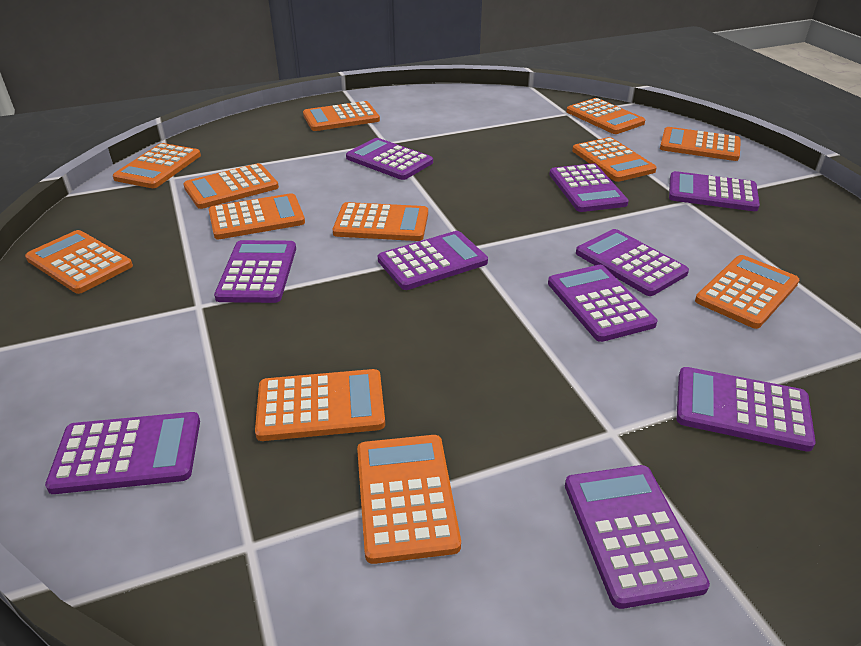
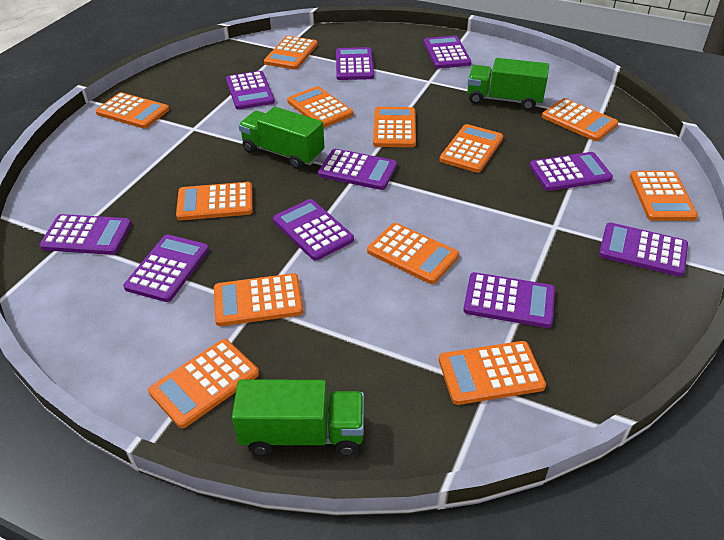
green truck: 0 -> 3

